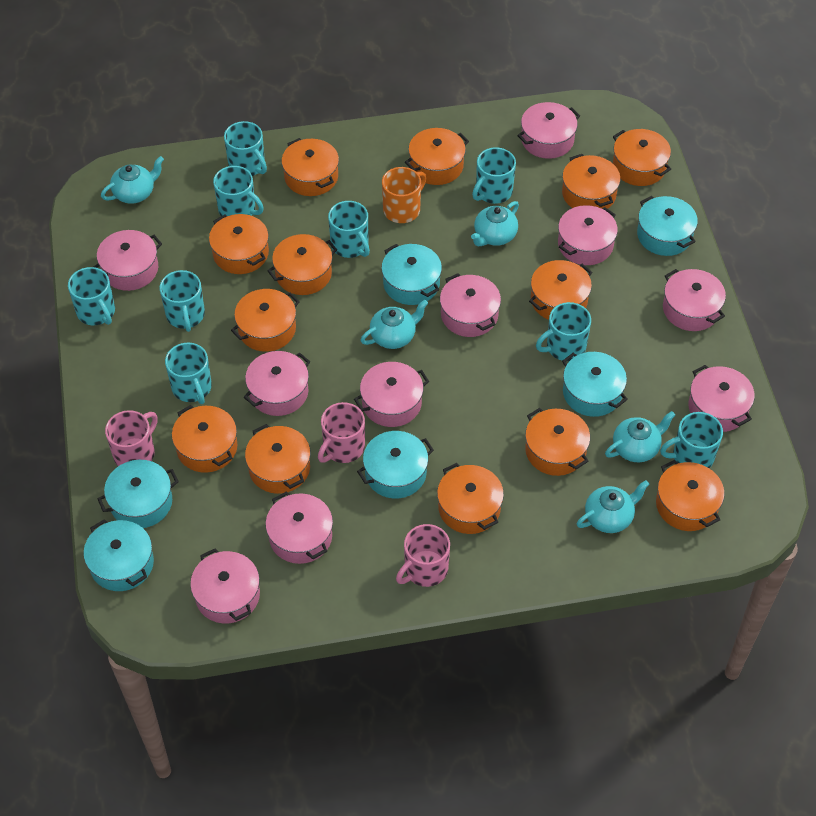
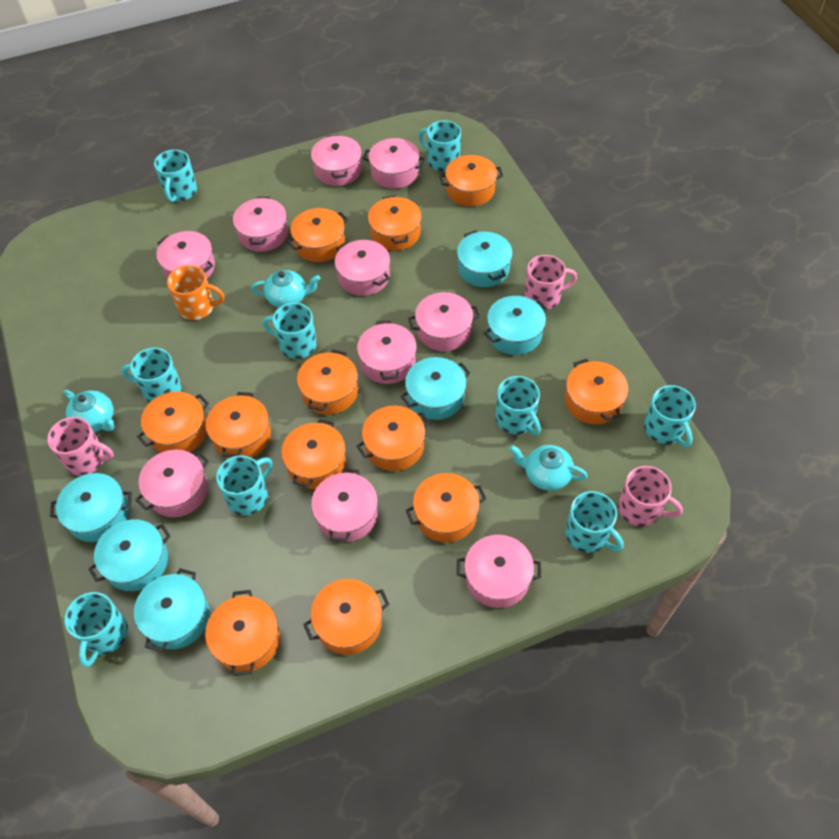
orange pot: 13 -> 12
turquoise teapot: 5 -> 3

